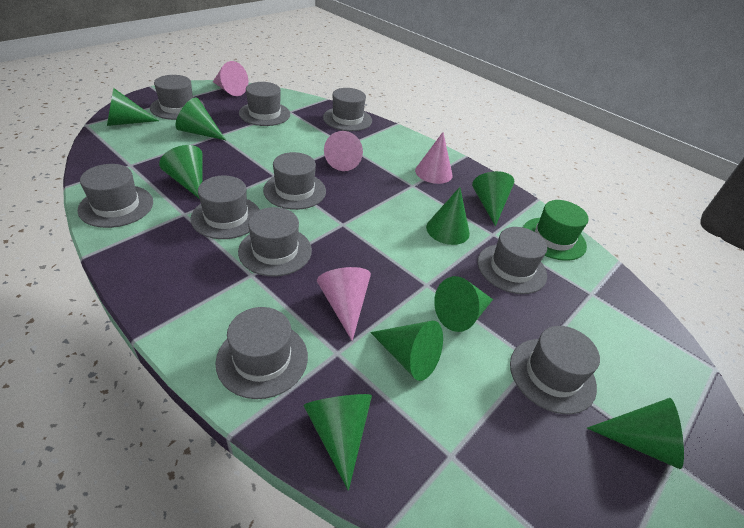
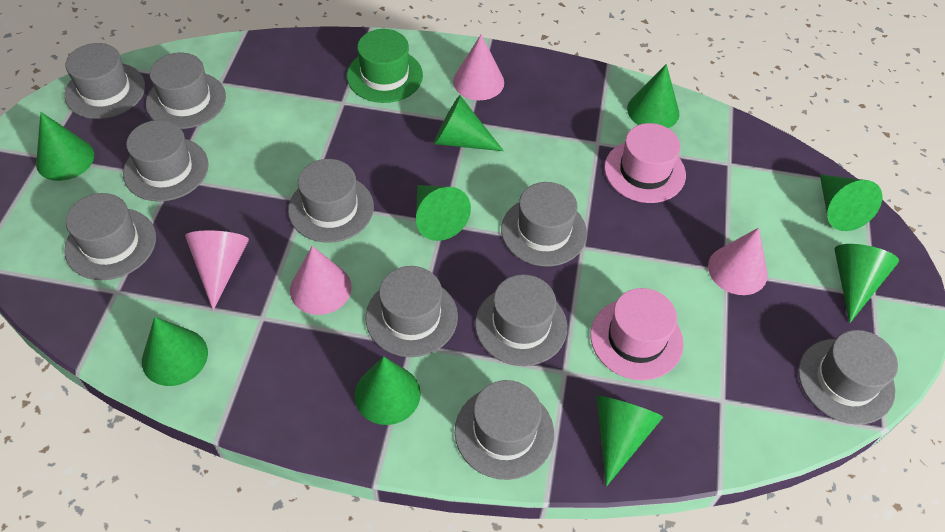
pink hat: 0 -> 2

